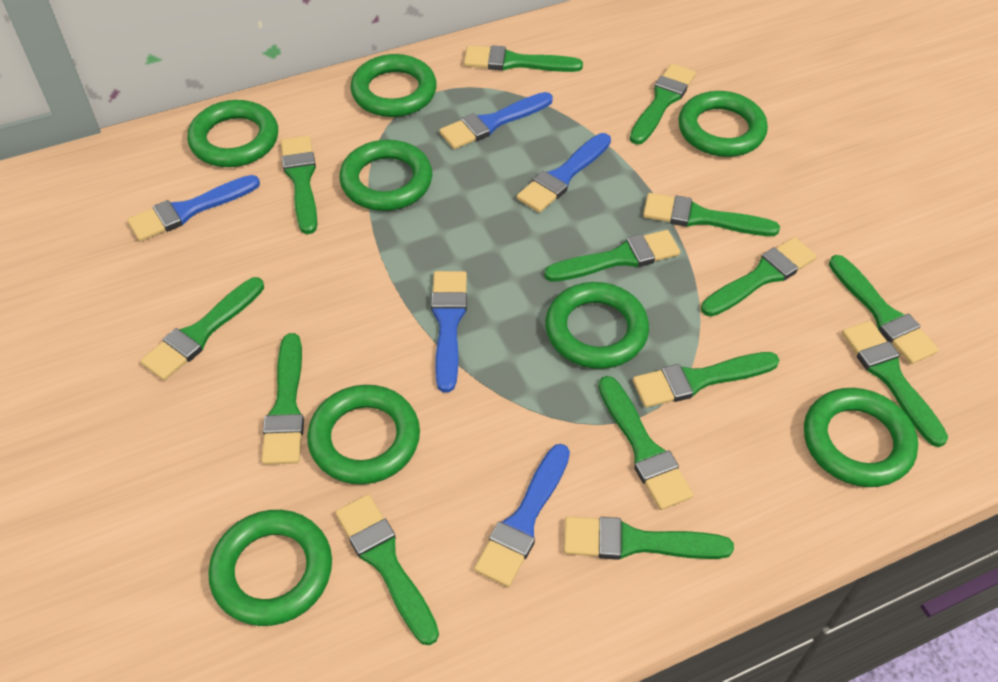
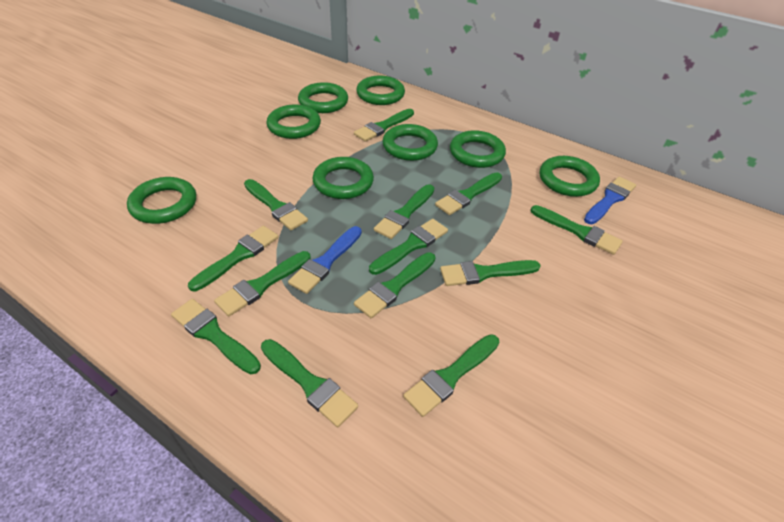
blue brush: 5 -> 2
green brush: 14 -> 13

